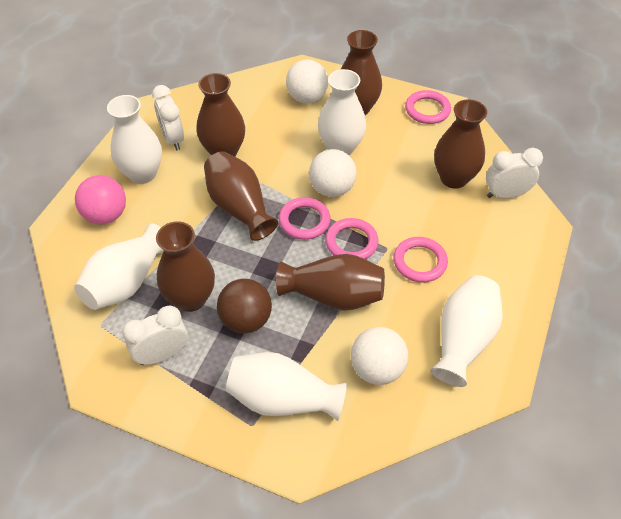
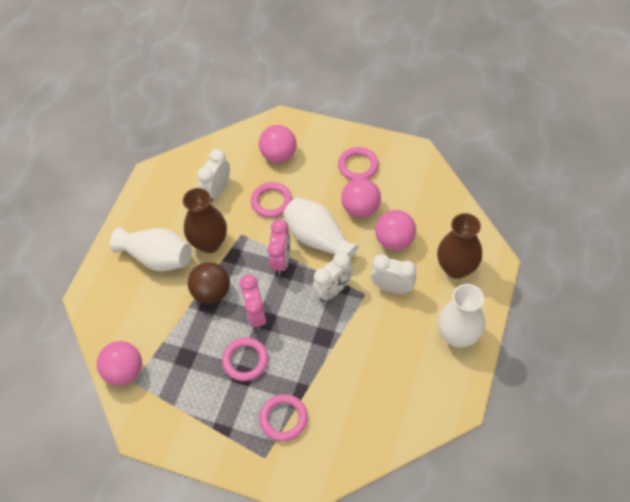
brown vase: 6 -> 2
pink ball: 1 -> 4
pink clock: 0 -> 2
white ball: 3 -> 0
white vase: 5 -> 3

